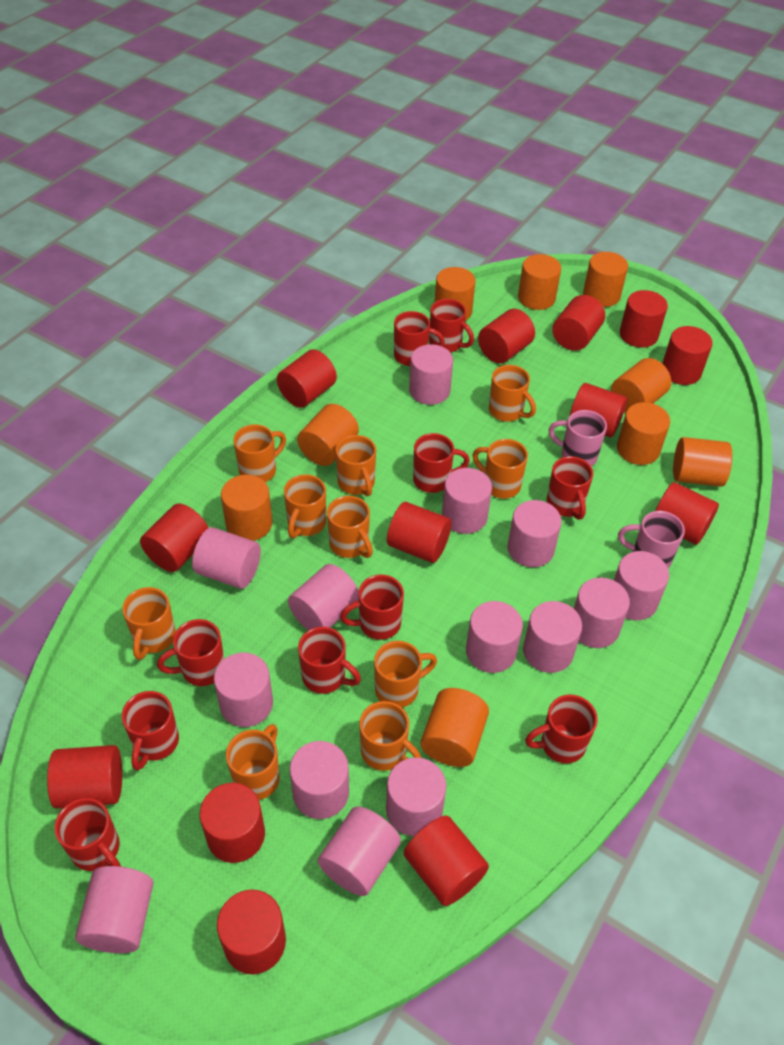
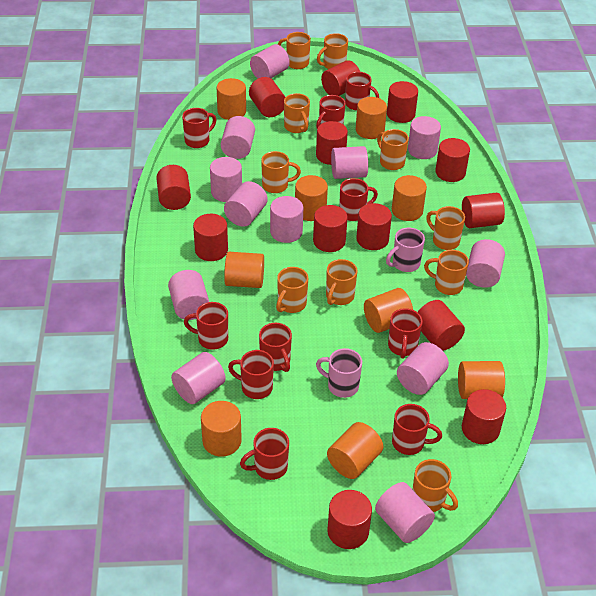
pink cylinder: 14 -> 12

